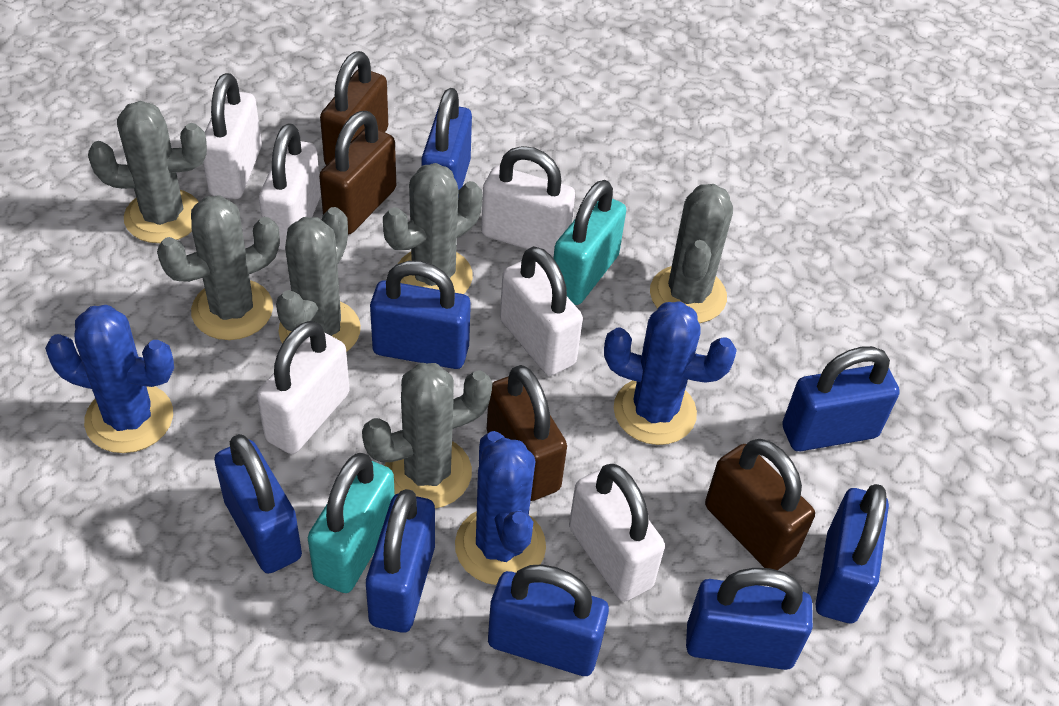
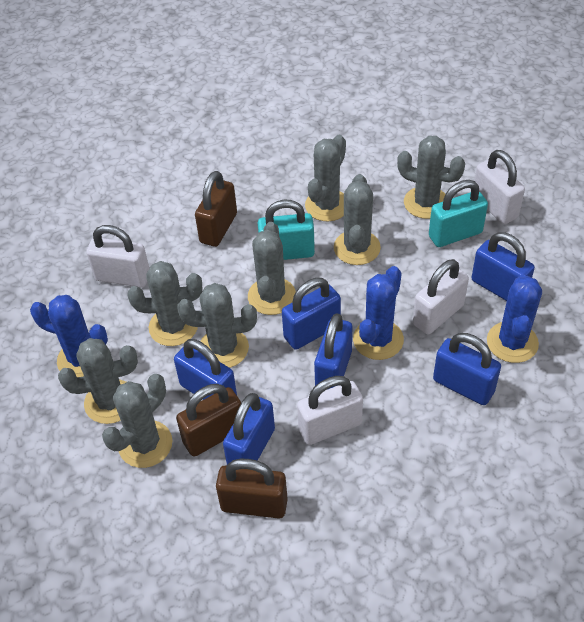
blue padlock: 8 -> 6
brown padlock: 4 -> 3
grey cactus: 6 -> 8
white padlock: 6 -> 4

